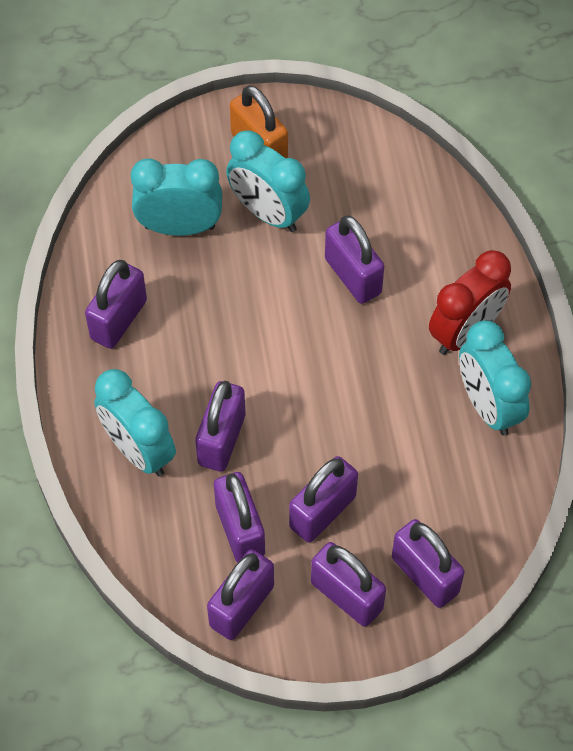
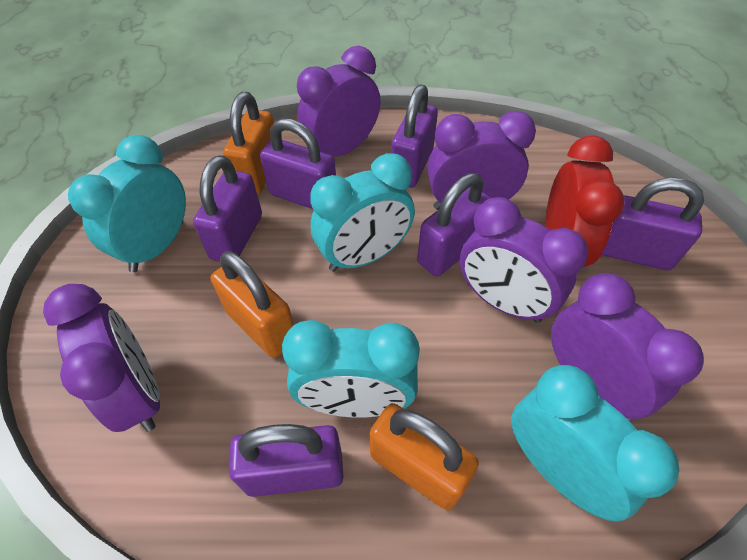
orange padlock: 1 -> 3
purple clock: 0 -> 5
purple padlock: 8 -> 6

